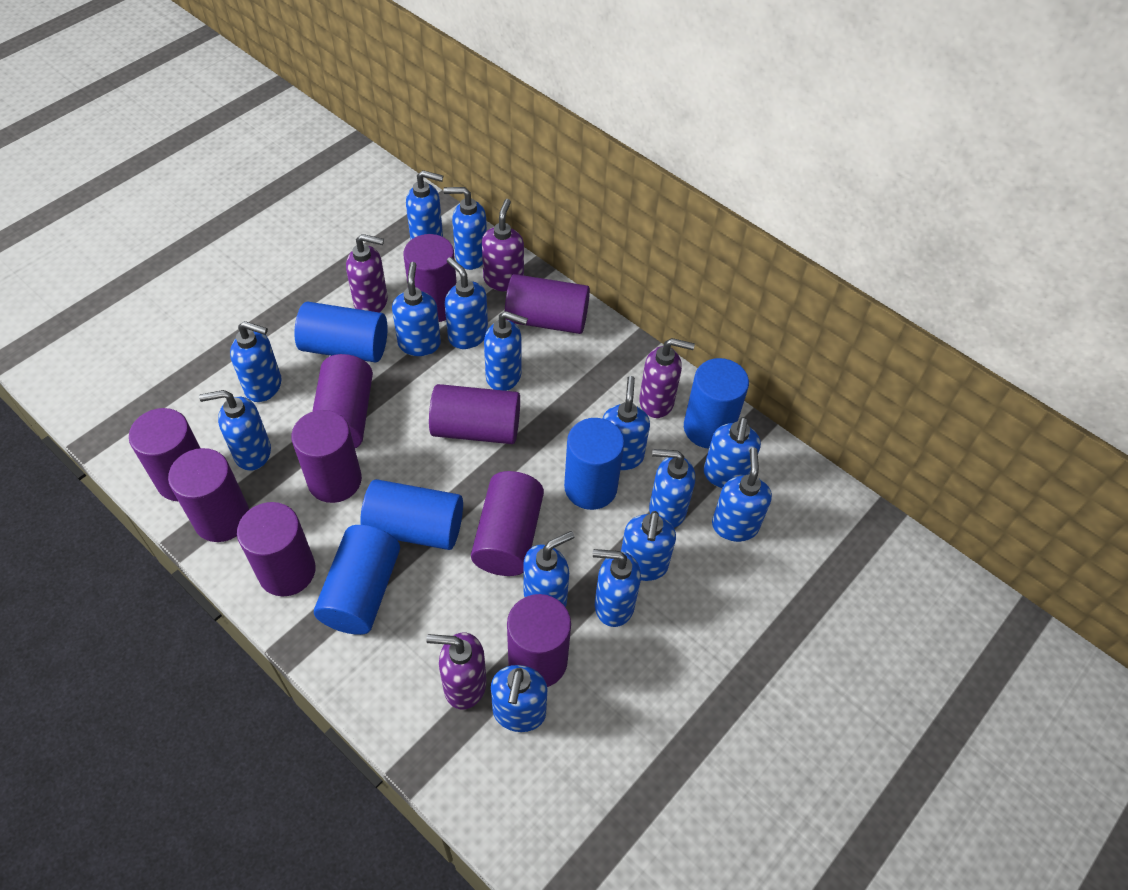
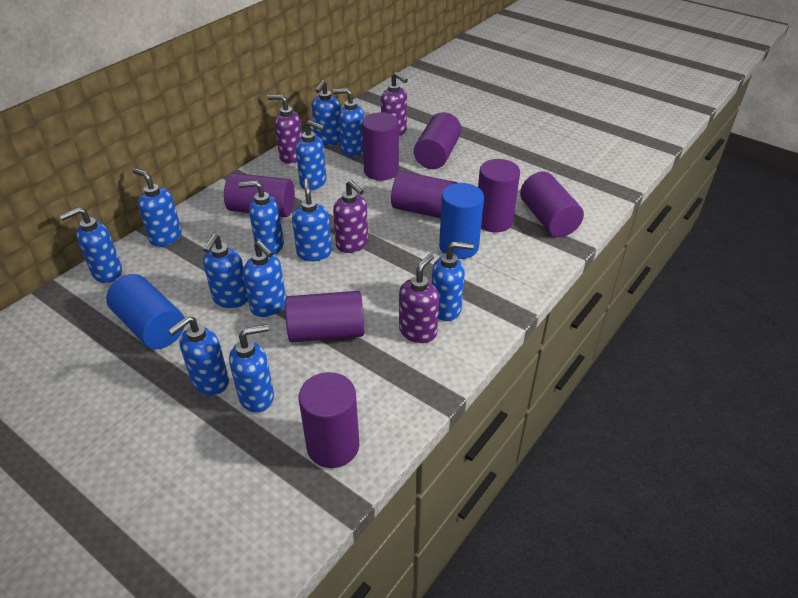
blue cylinder: 5 -> 2
blue soap dispenser: 15 -> 12
purple cylinder: 10 -> 8

